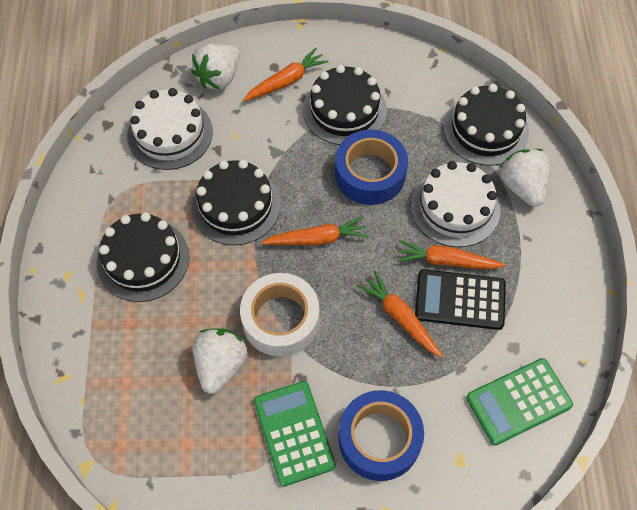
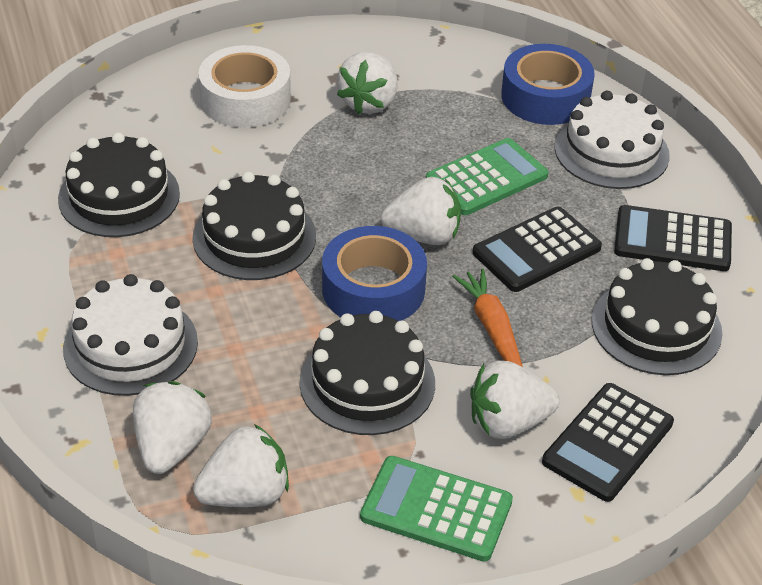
black calculator: 1 -> 3
orange carrot: 4 -> 1
white strawberry: 3 -> 5

